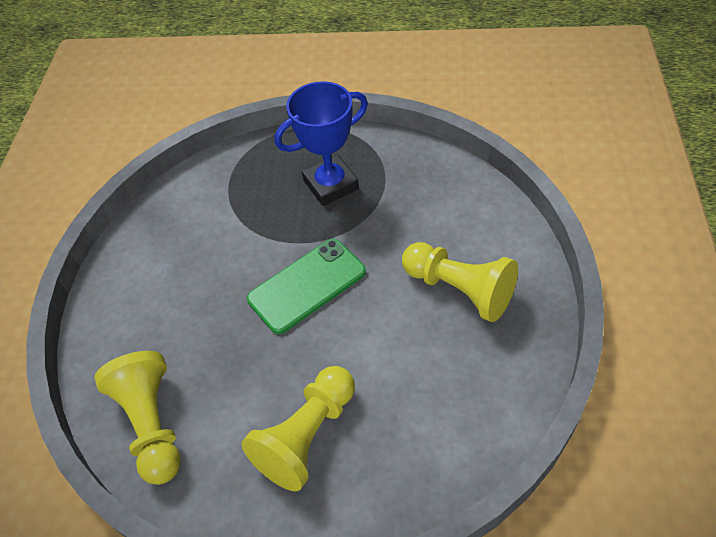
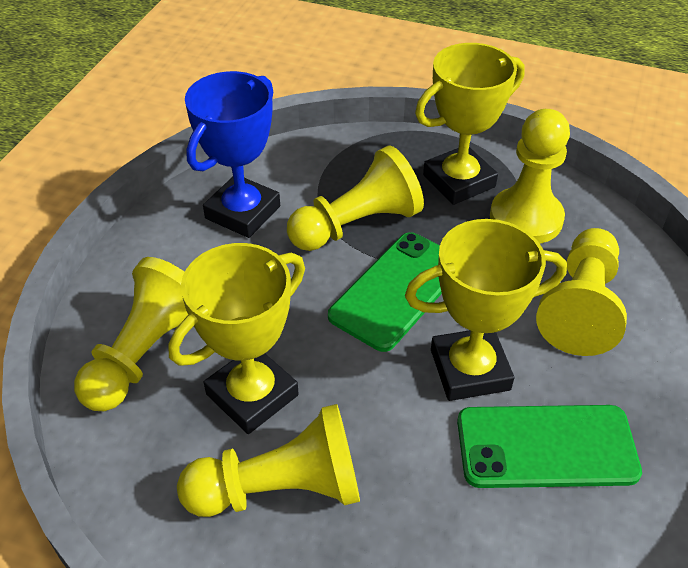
green phone: 1 -> 2
yellow pawn: 3 -> 5
yellow trophy: 0 -> 3

